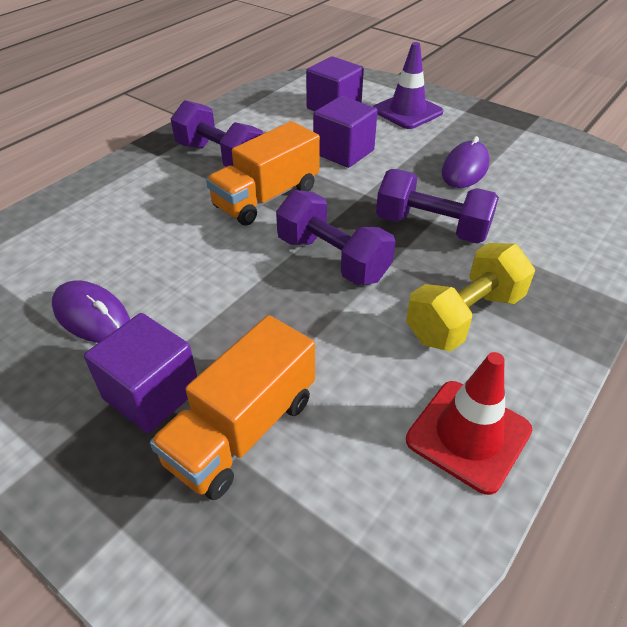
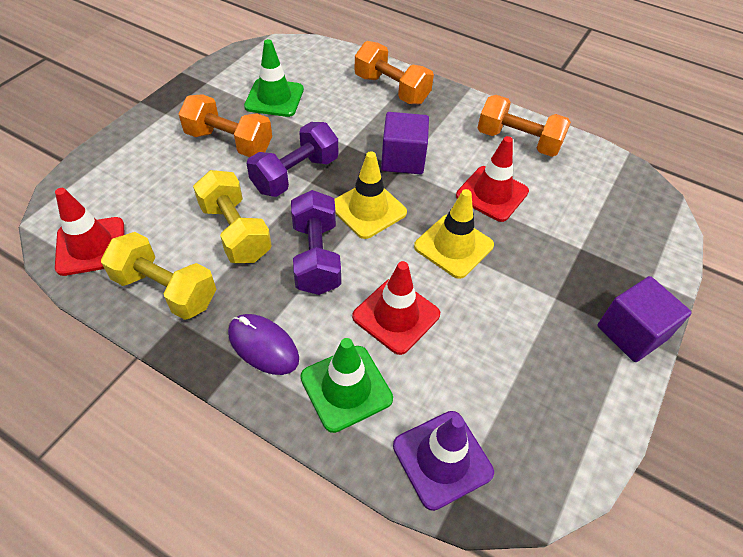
green traffic cone: 0 -> 2
orange dumbbell: 0 -> 3
orange truck: 2 -> 0
purple cube: 3 -> 2
purple dumbbell: 3 -> 2
purple mouse: 2 -> 1
red traffic cone: 1 -> 3
yellow dumbbell: 1 -> 2
yellow traffic cone: 0 -> 2

